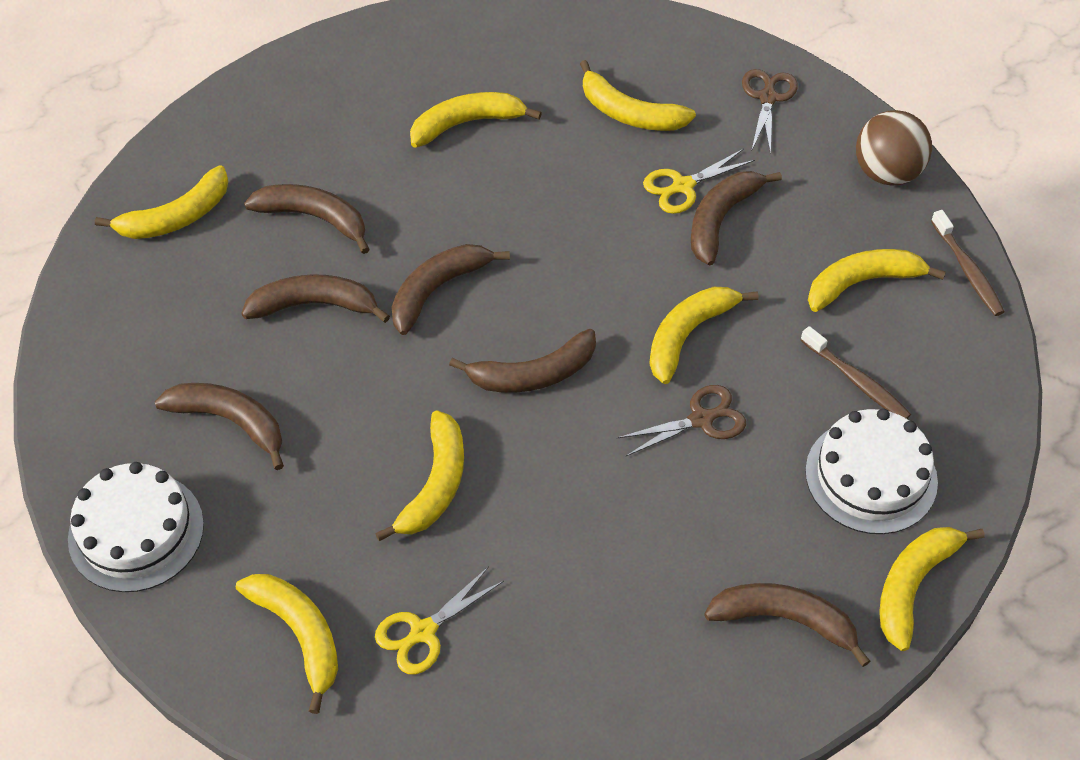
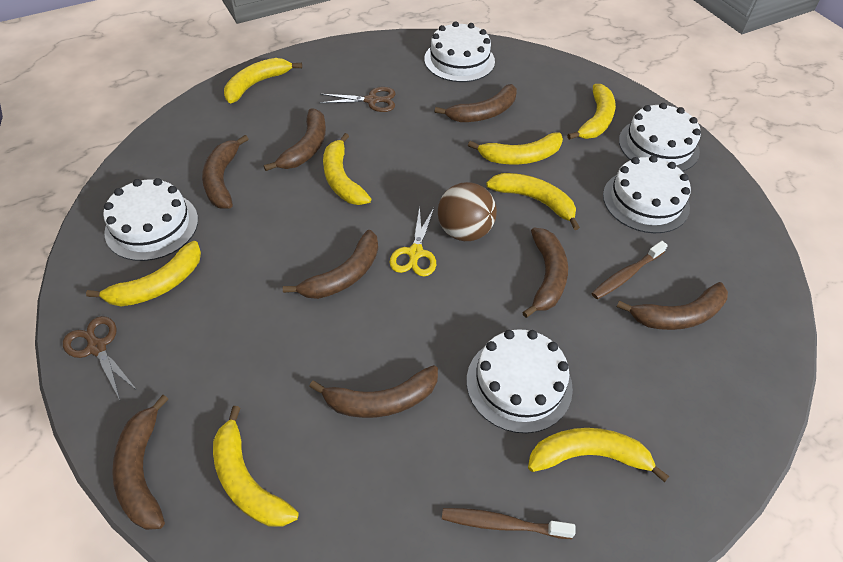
brown banana: 7 -> 8
white cake: 2 -> 5
yellow scissors: 2 -> 1

